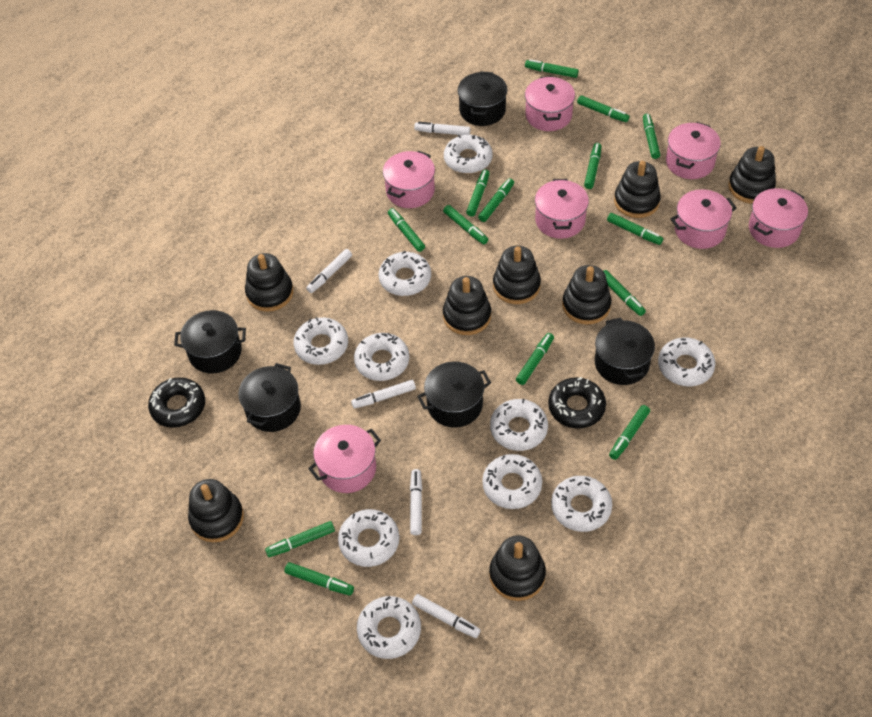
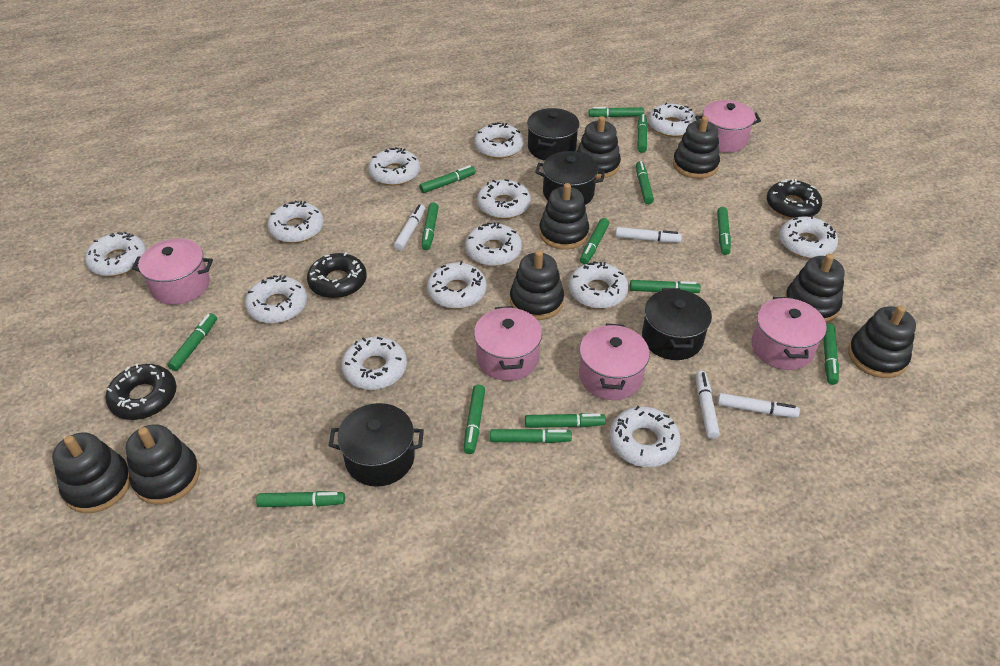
black donut: 2 -> 3
black pot: 5 -> 4
pink pot: 7 -> 5
white donut: 10 -> 13
white marker: 5 -> 4

